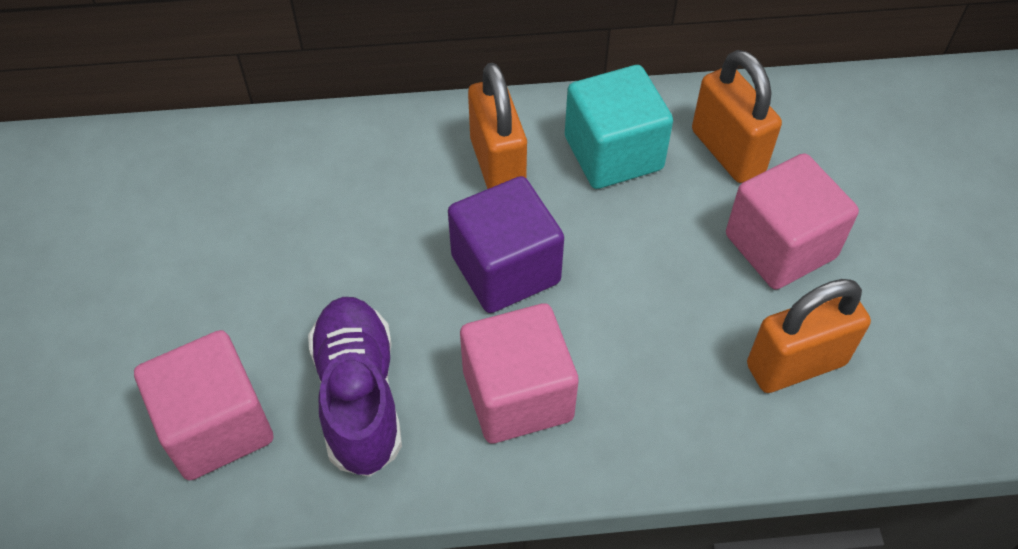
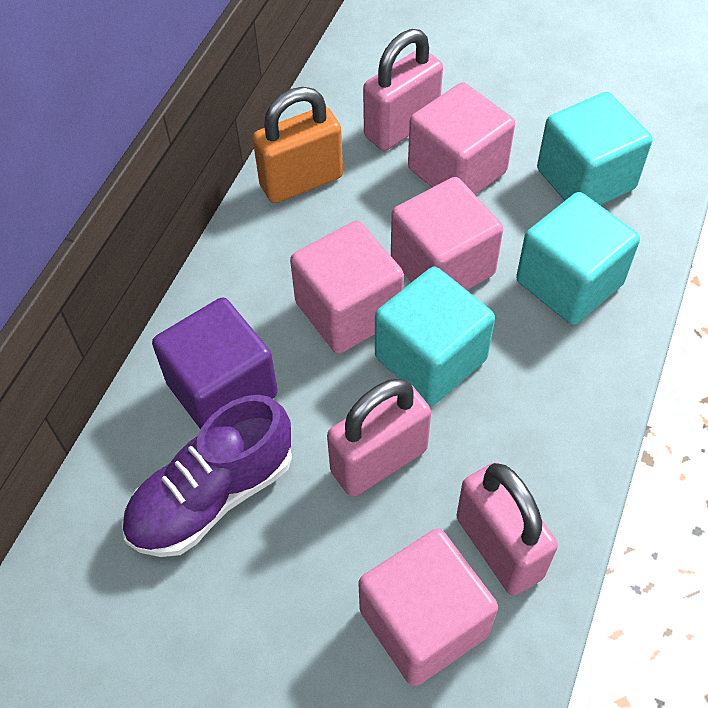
orange padlock: 3 -> 1
pink cube: 3 -> 4
pink padlock: 0 -> 3
turquoise cube: 1 -> 3

